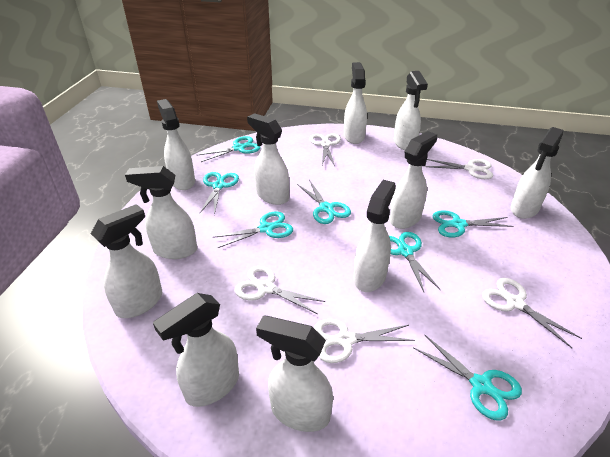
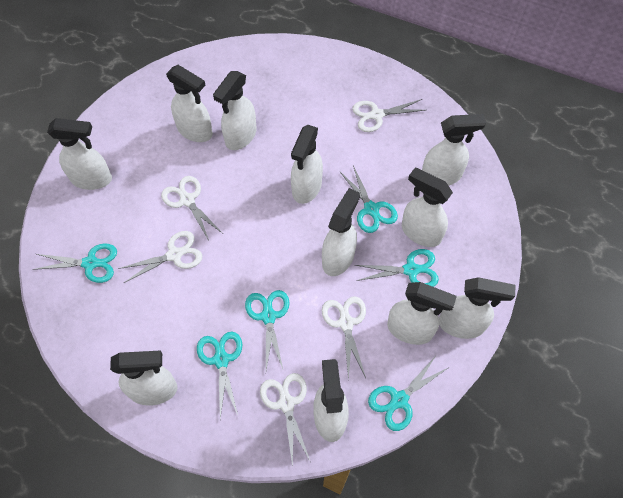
turquoise scissors: 7 -> 6

